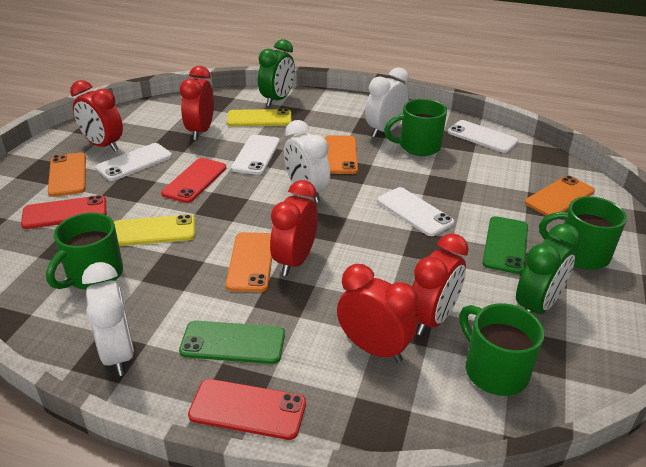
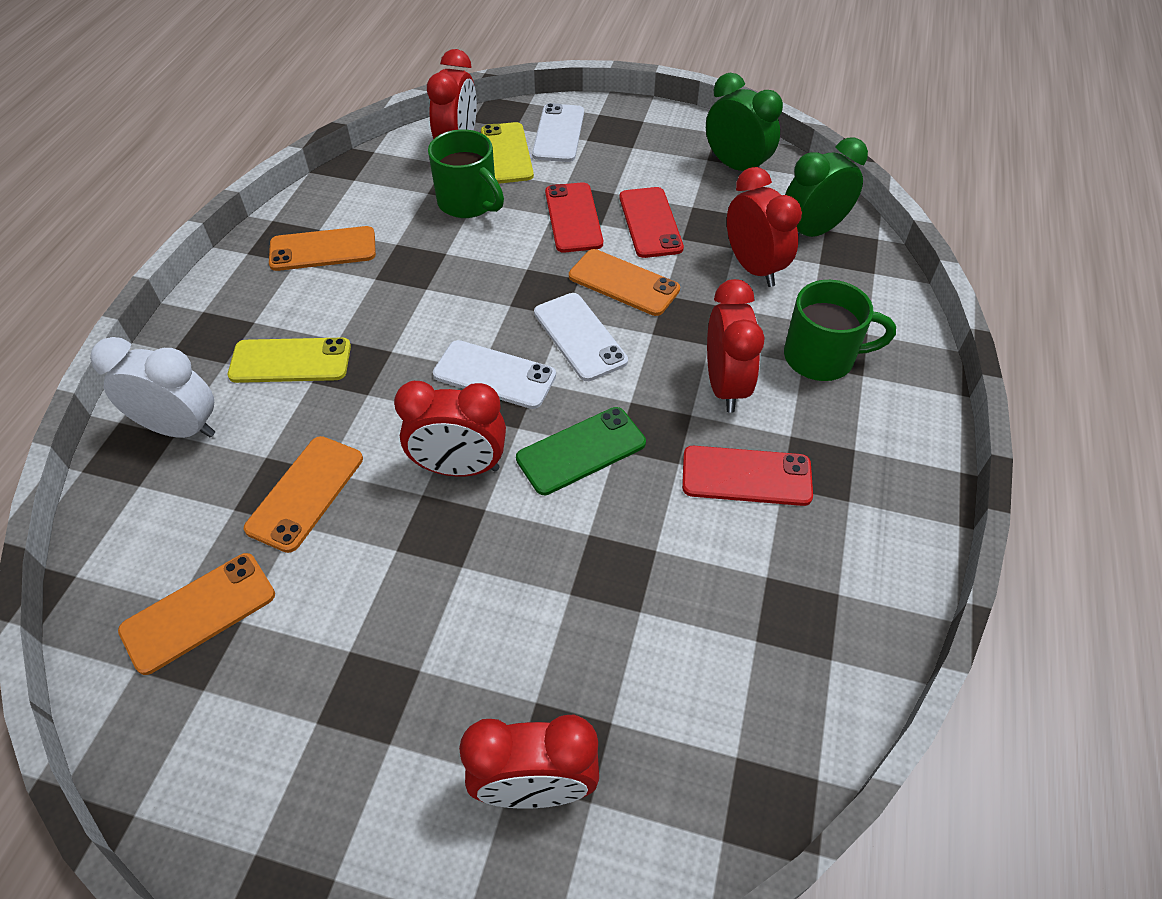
green mug: 4 -> 2
green phone: 2 -> 1
white clock: 3 -> 1
white phone: 4 -> 3

